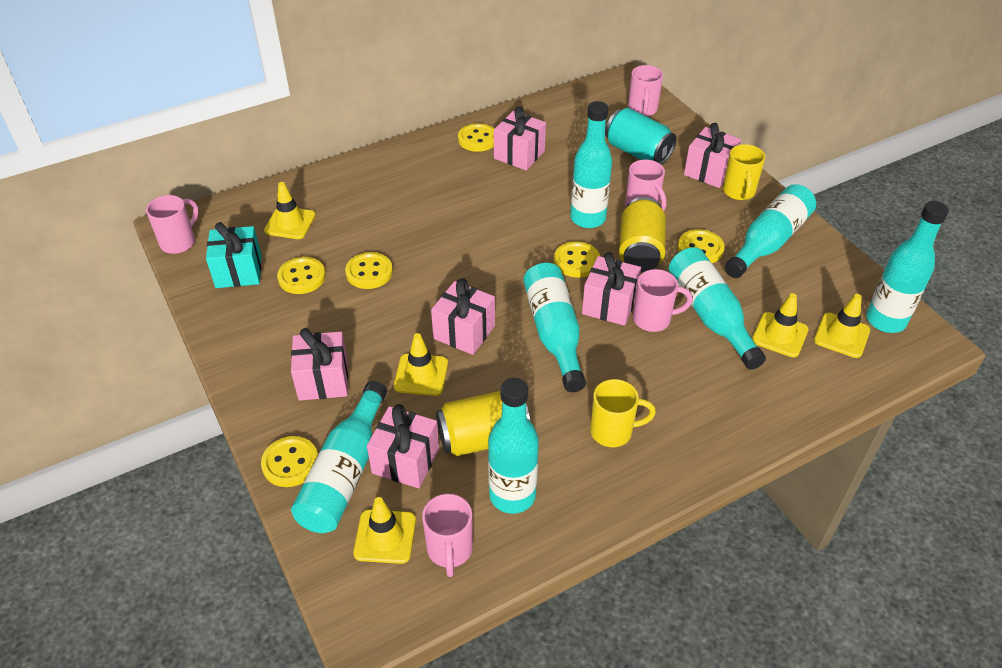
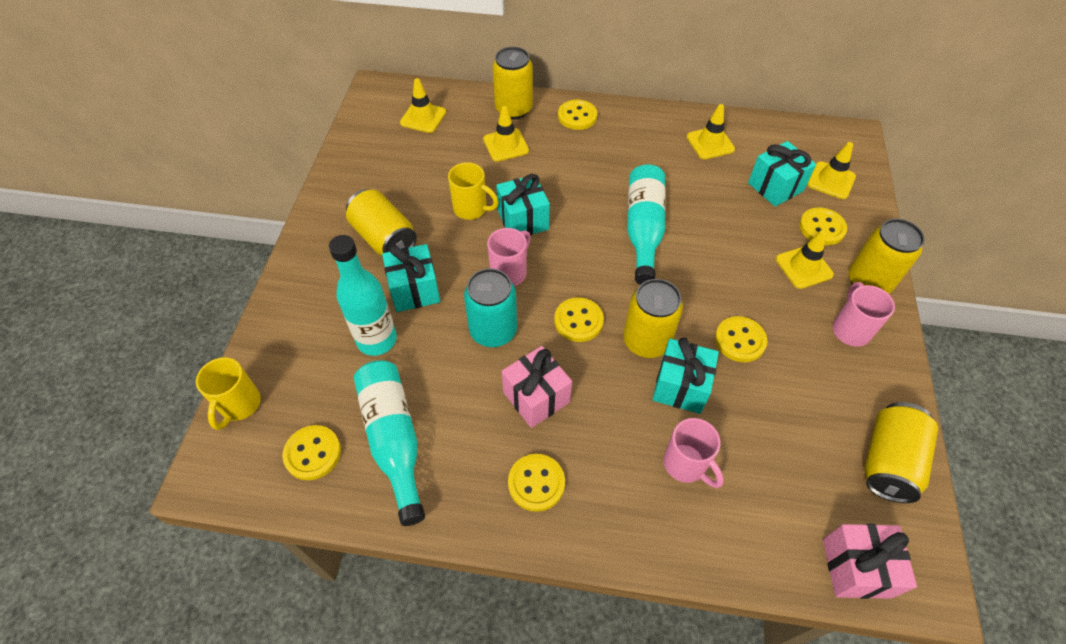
pink gift: 6 -> 2
pink mug: 5 -> 3
turquoise bottle: 7 -> 3
turquoise gift: 1 -> 4
yellow can: 2 -> 5

